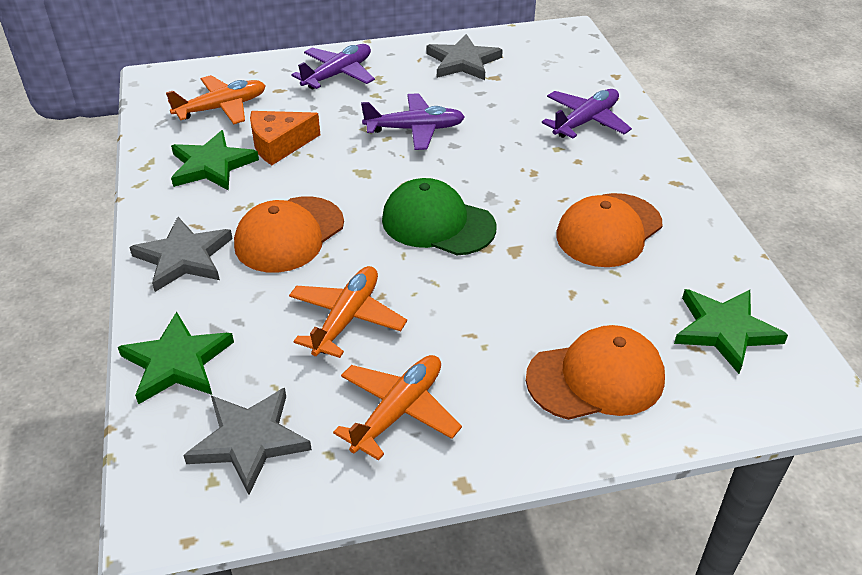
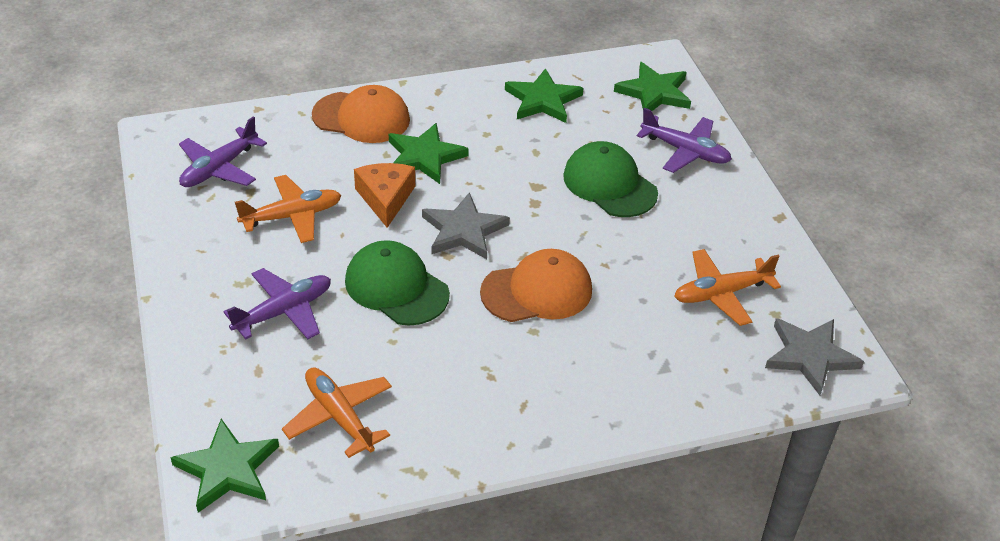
green cap: 1 -> 2
green star: 3 -> 4
grey star: 3 -> 2
orange cap: 3 -> 2

